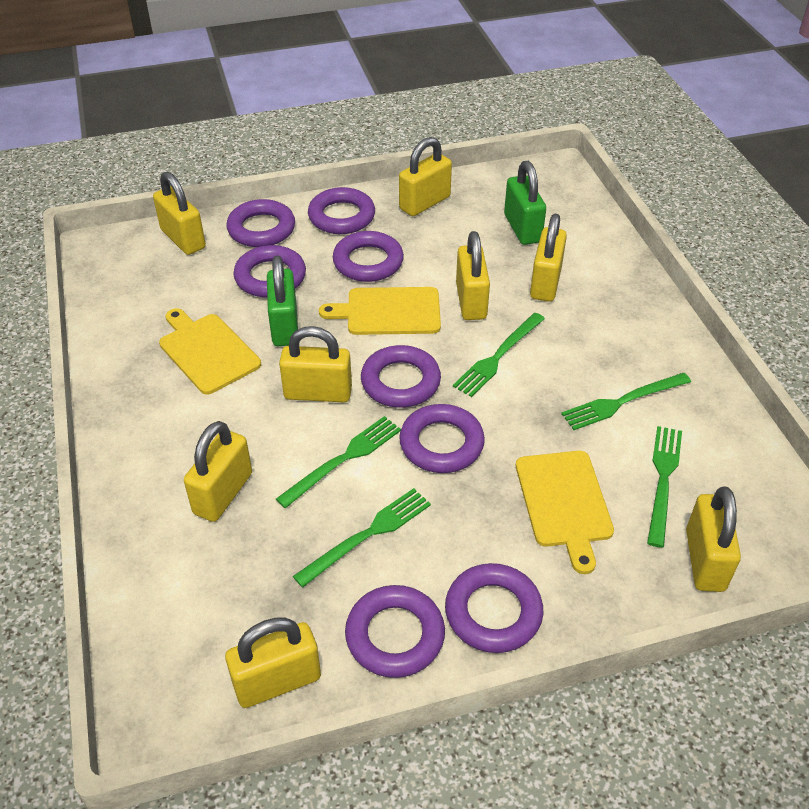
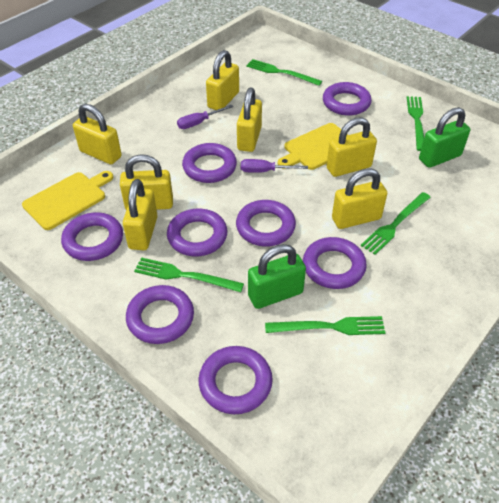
purple screwdriver: 0 -> 2
yellow cutting board: 3 -> 2
yellow padlock: 8 -> 7

